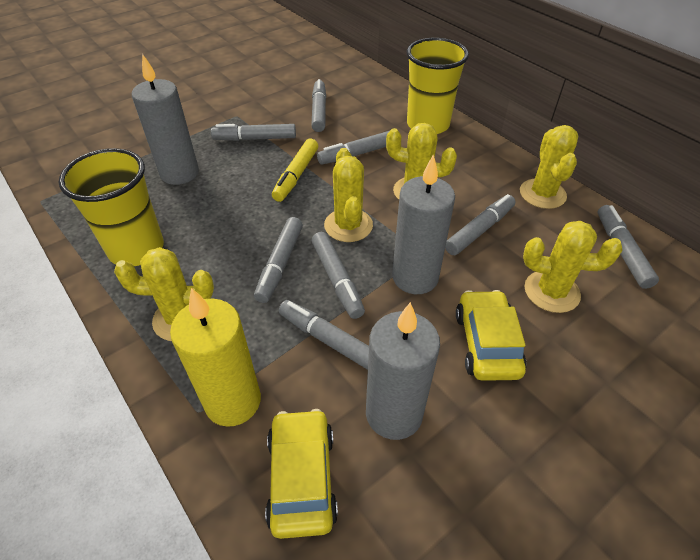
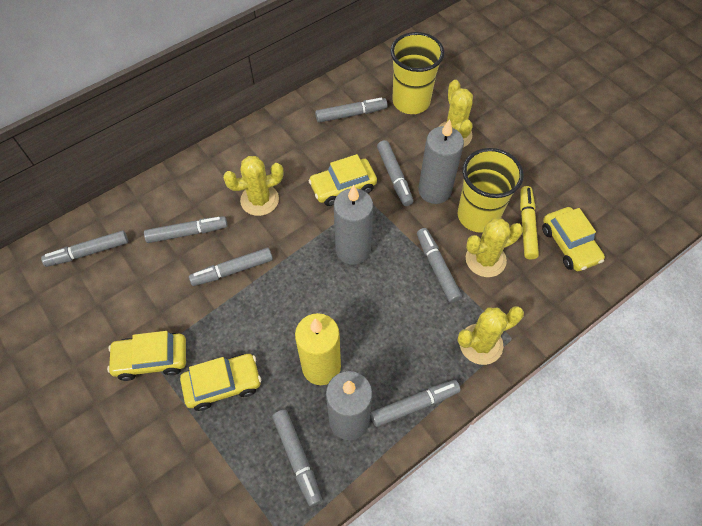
yellow cactus: 5 -> 4
yellow car: 2 -> 4

